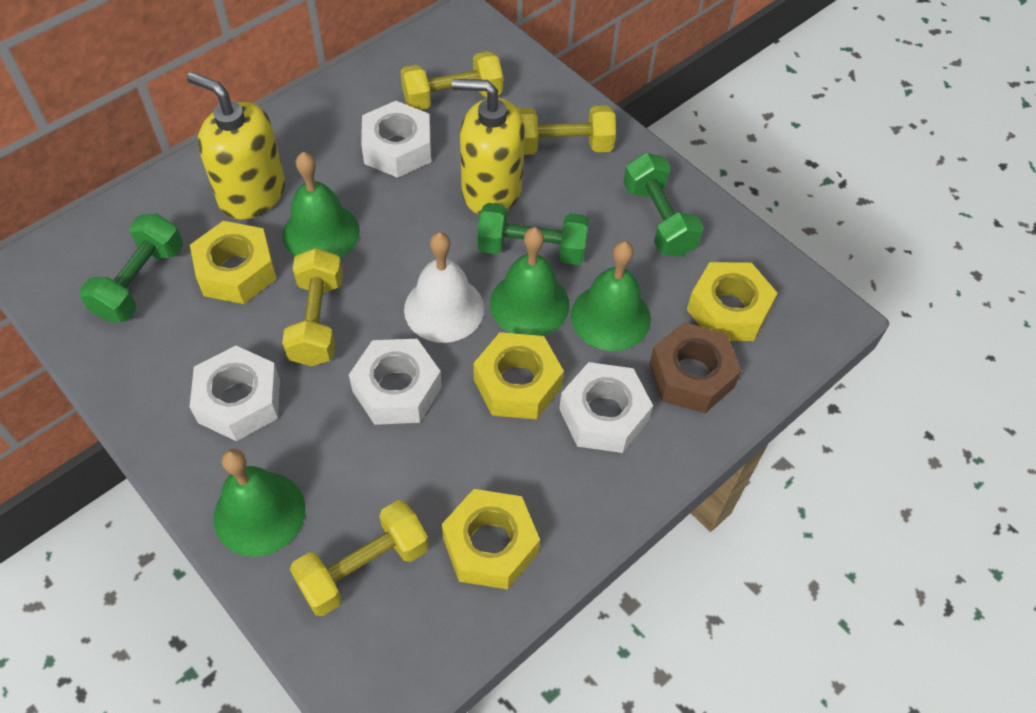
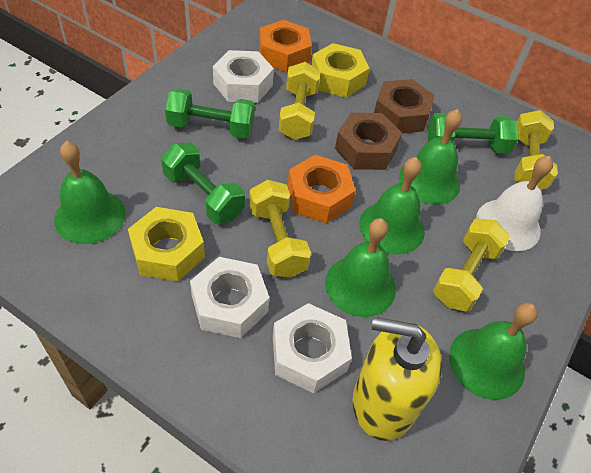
brown nut: 1 -> 2
green bell: 4 -> 5
orange nut: 0 -> 2
white nut: 4 -> 3
yellow nut: 4 -> 2
yellow soap dispenser: 2 -> 1

